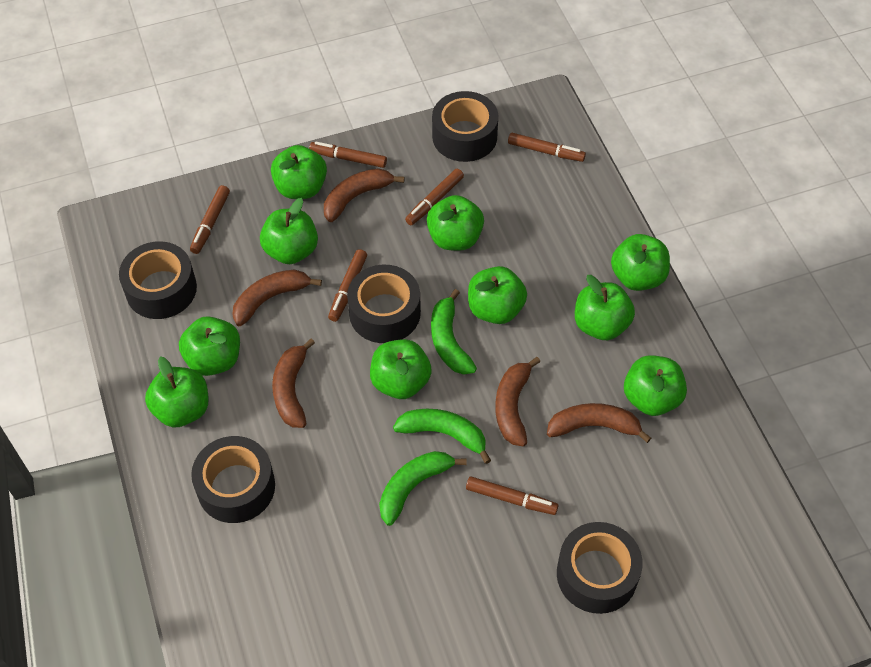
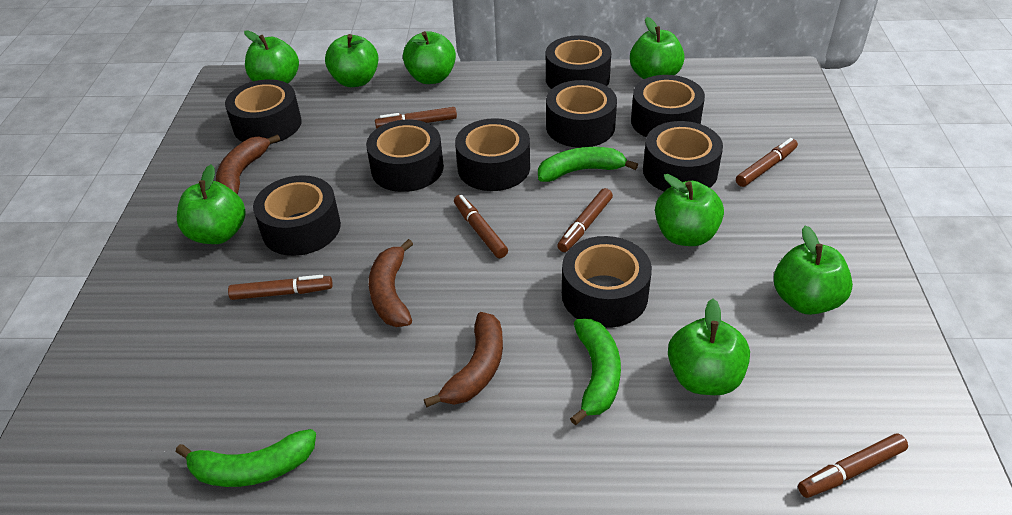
black tape: 5 -> 9
brown banana: 5 -> 3
green apple: 10 -> 8

